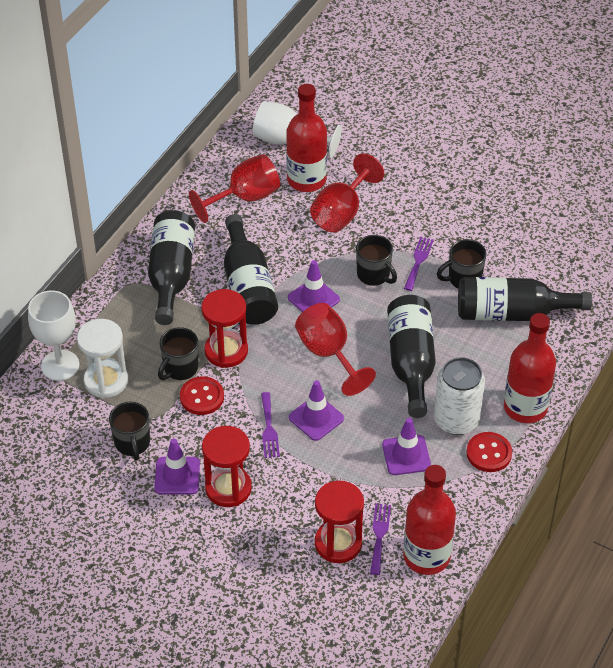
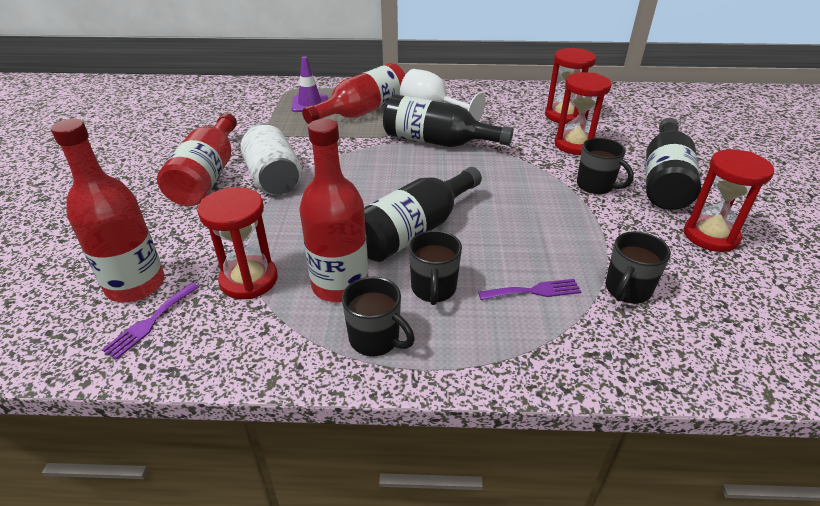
black bottle: 4 -> 3
purple fork: 3 -> 2
purple traffic cone: 4 -> 1
red bottle: 3 -> 4
red button: 2 -> 0
red goblet: 3 -> 0
red hourglass: 3 -> 4
white goblet: 2 -> 1
white hourglass: 1 -> 0

